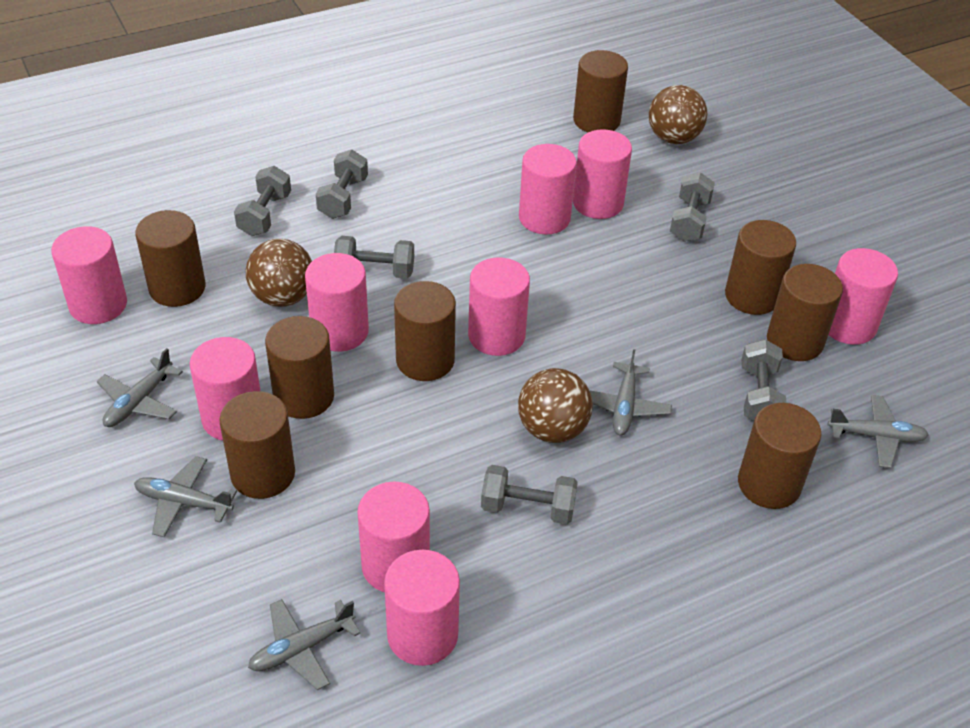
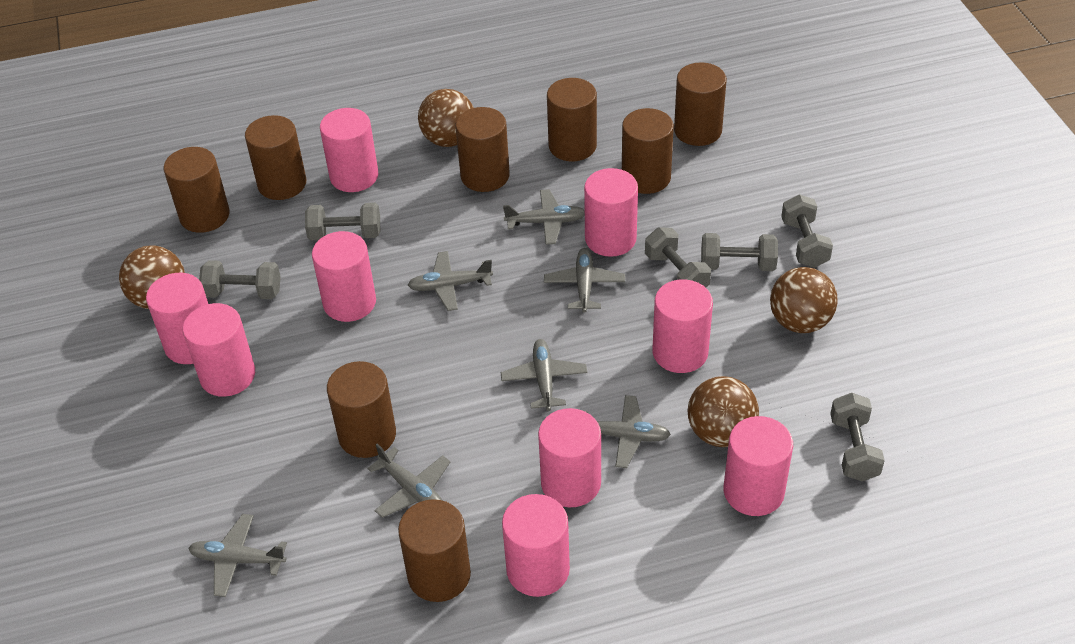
brown ball: 3 -> 4
grey plane: 5 -> 7

